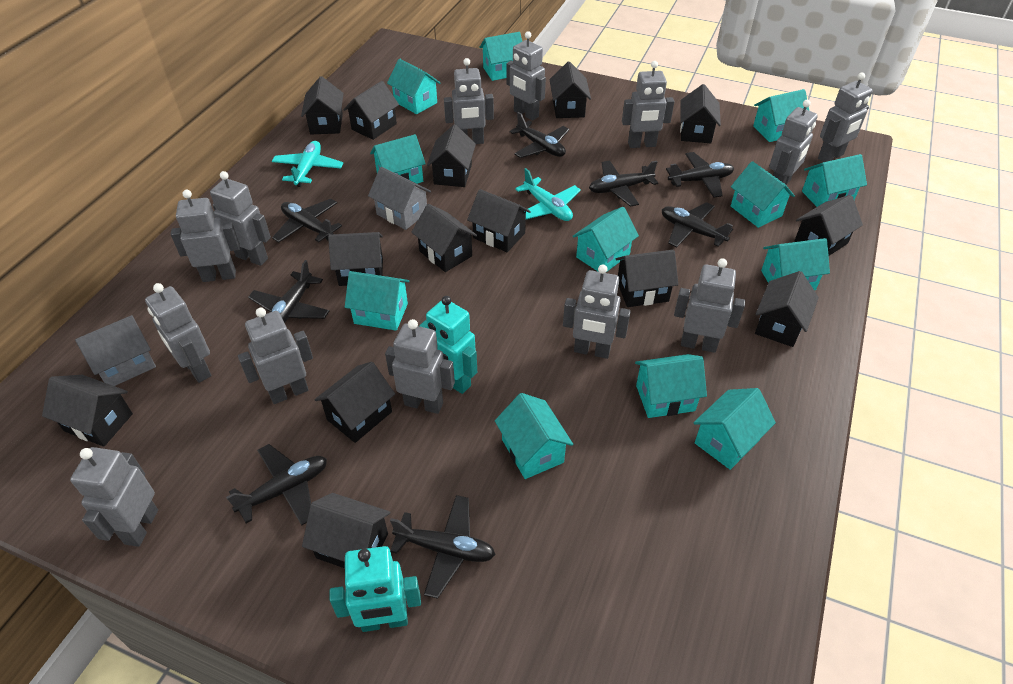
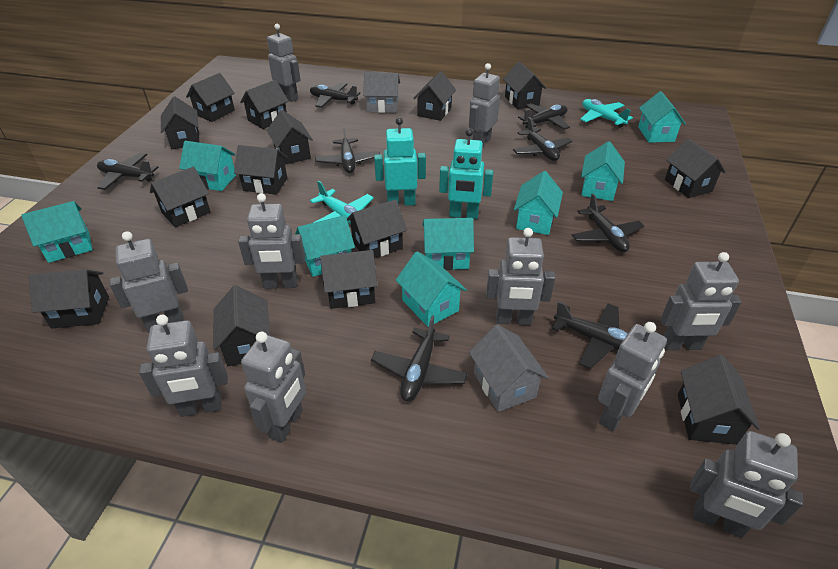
grey robot: 13 -> 10
turquoise house: 12 -> 8

